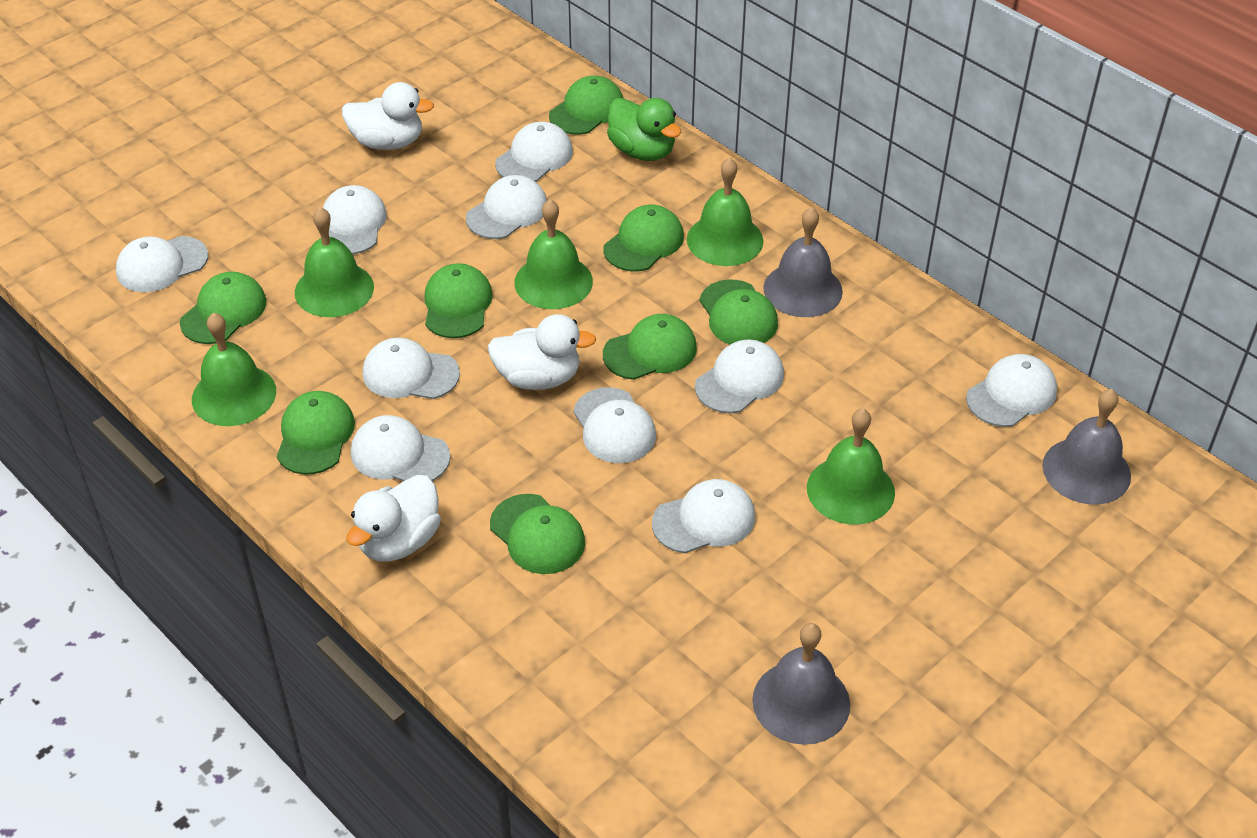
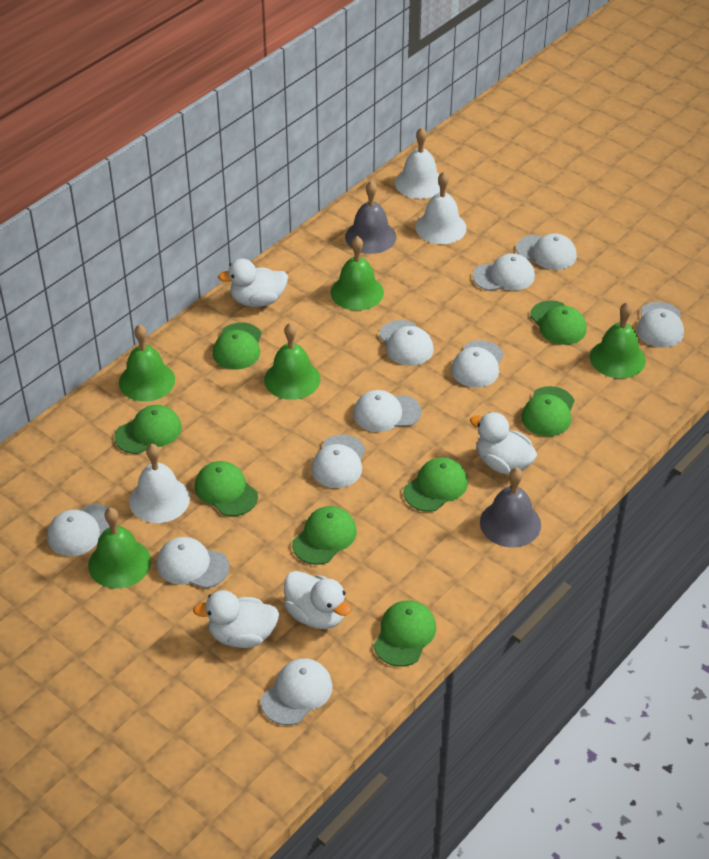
green duck: 1 -> 0
grey bell: 3 -> 2
white bell: 0 -> 3
white duck: 3 -> 4

